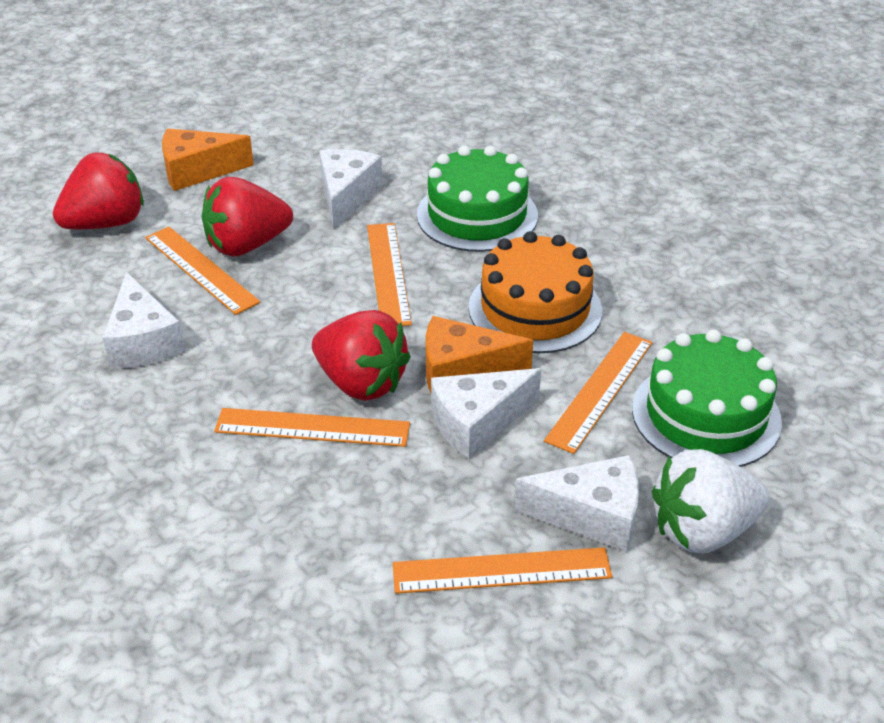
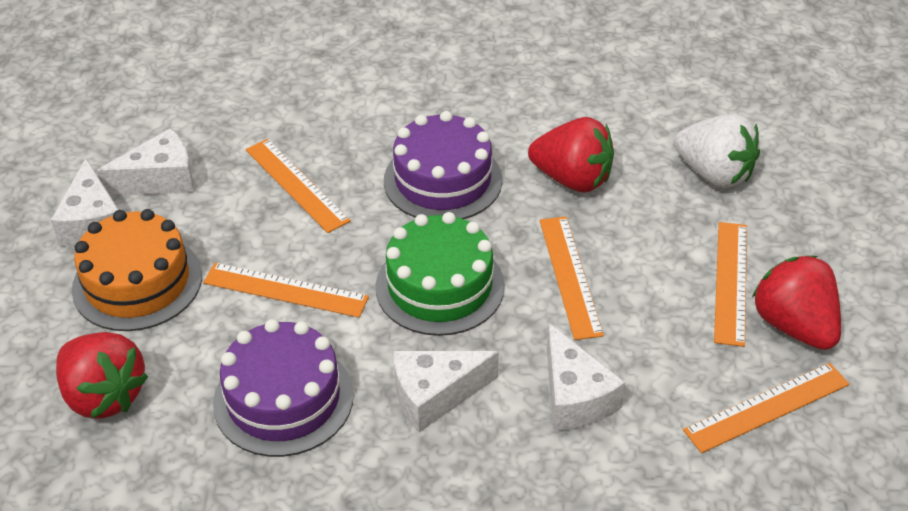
green cake: 2 -> 1
orange cheese: 2 -> 0
purple cake: 0 -> 2

